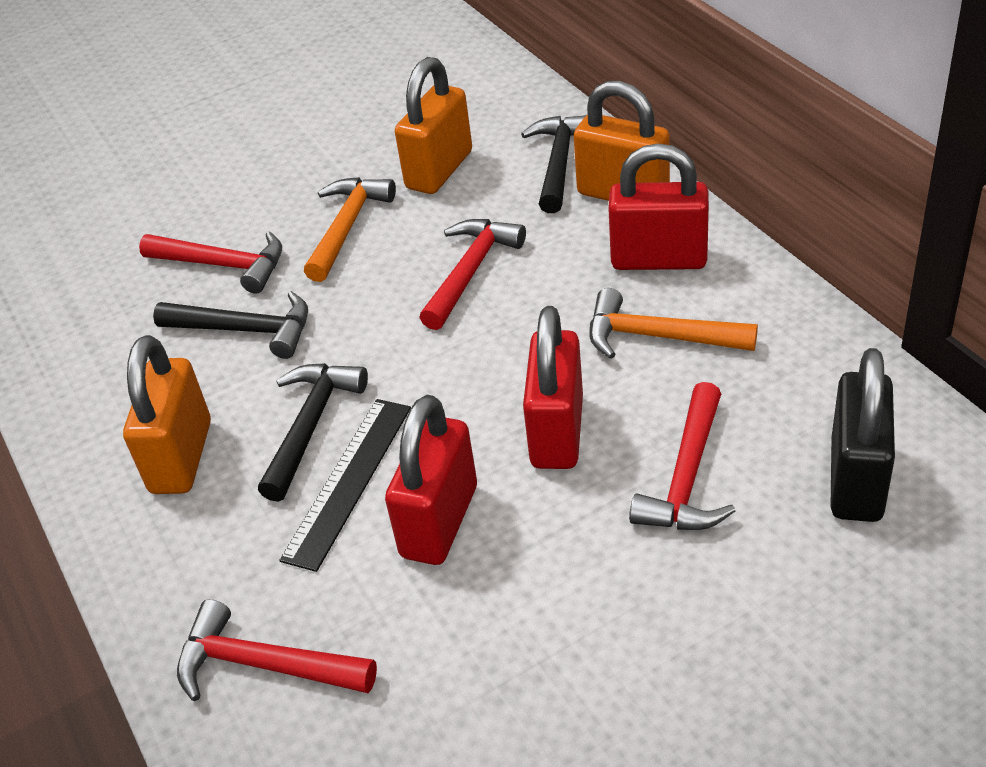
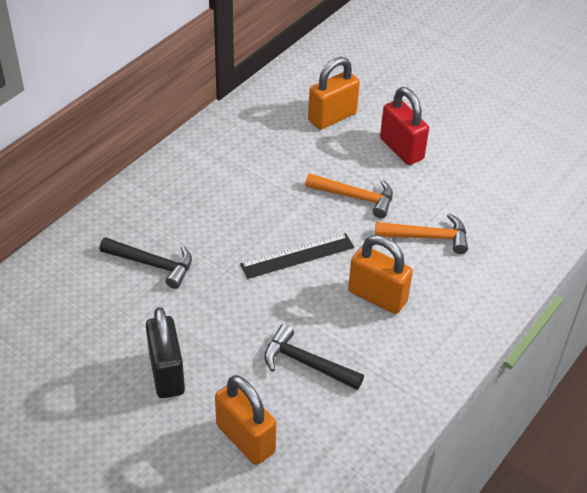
black hammer: 3 -> 2
red hammer: 4 -> 0
red padlock: 3 -> 1

